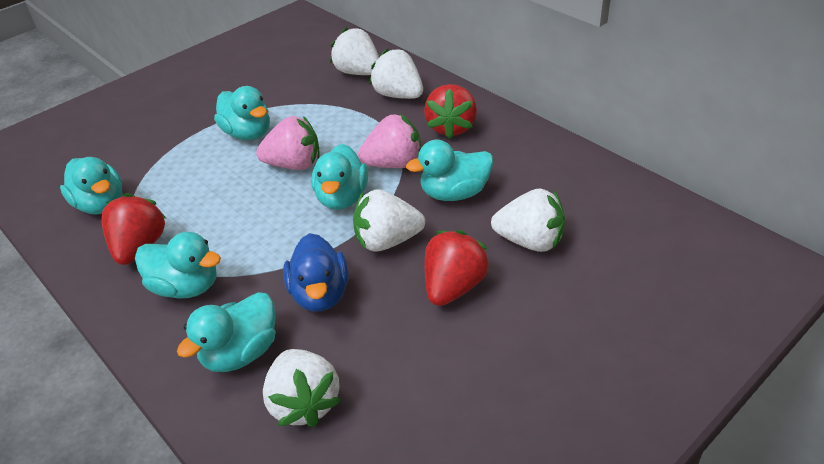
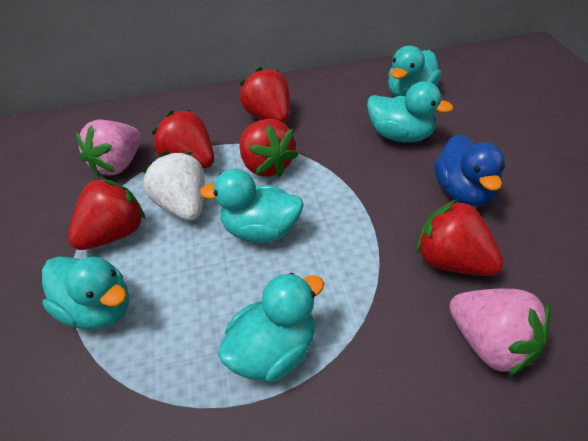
red strawberry: 3 -> 5
turquoise duck: 6 -> 5
white strawberry: 5 -> 1

